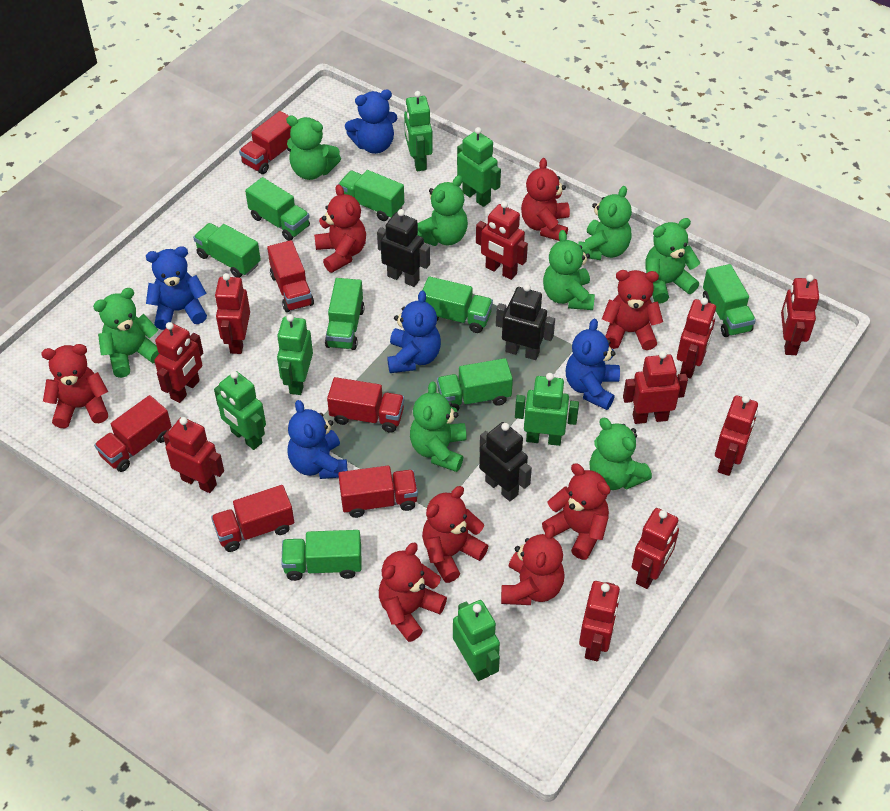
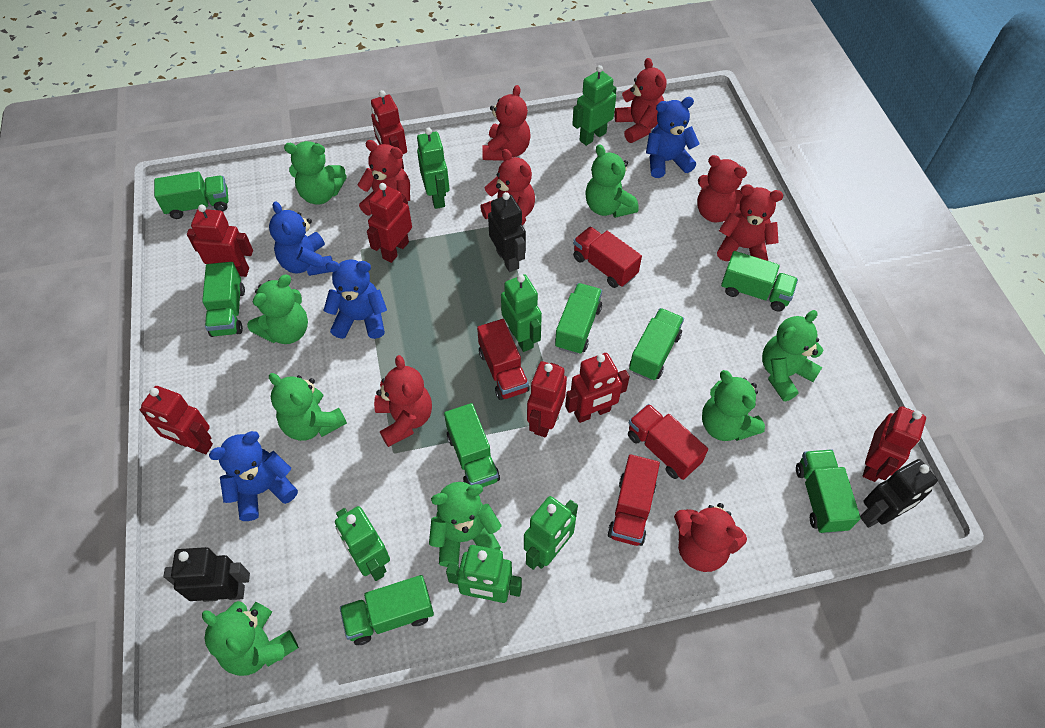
blue teddy bear: 5 -> 4
red robot: 10 -> 7
red truck: 6 -> 4

